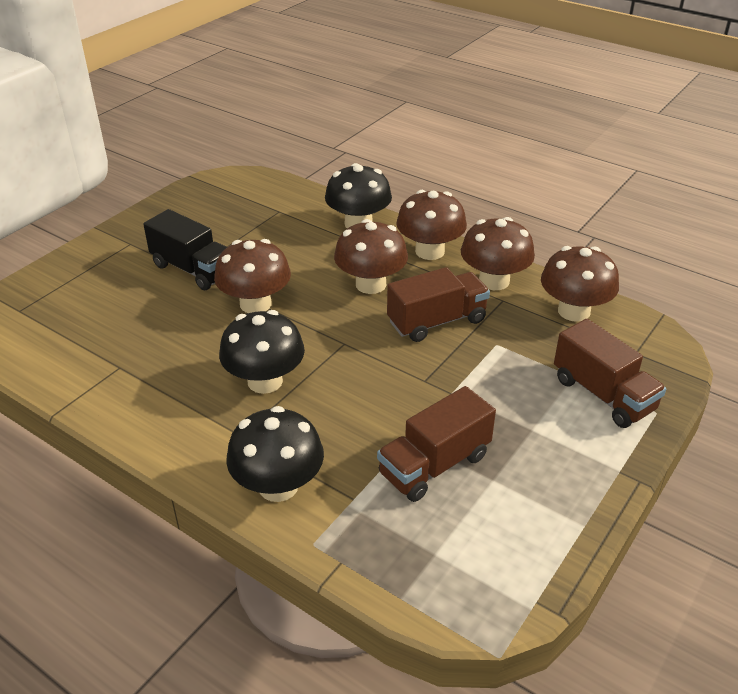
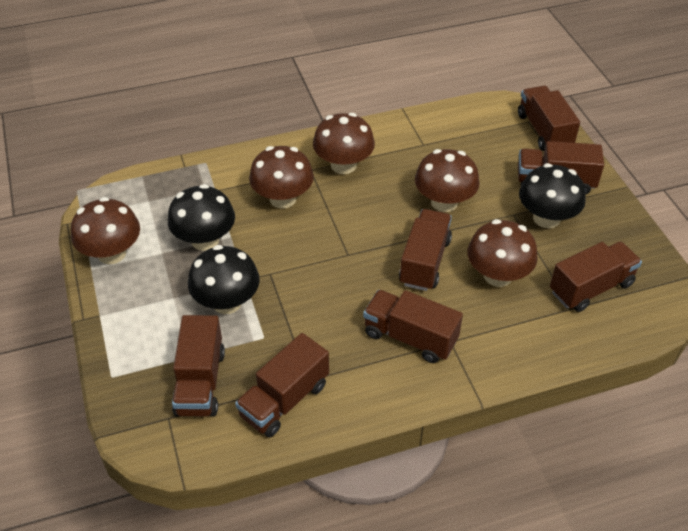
black truck: 1 -> 0
brown truck: 3 -> 7

